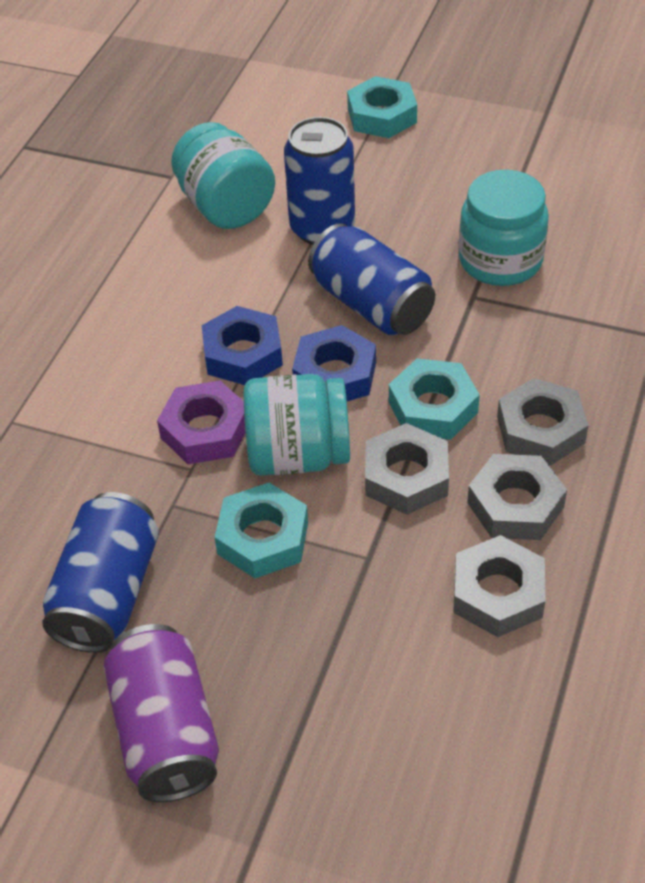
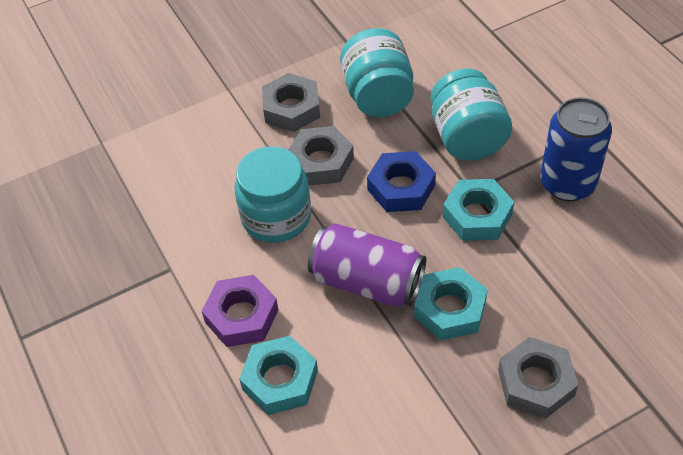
blue can: 3 -> 1
blue nut: 2 -> 1
grey nut: 4 -> 3

